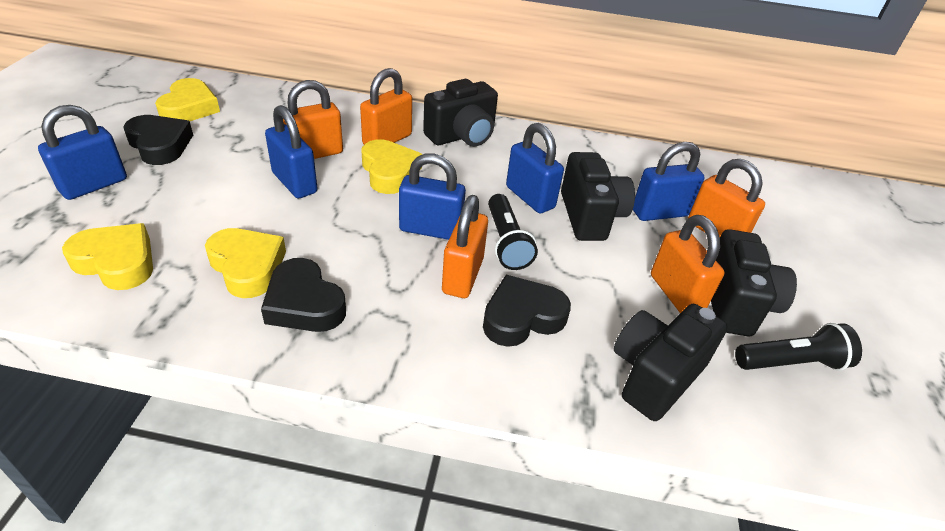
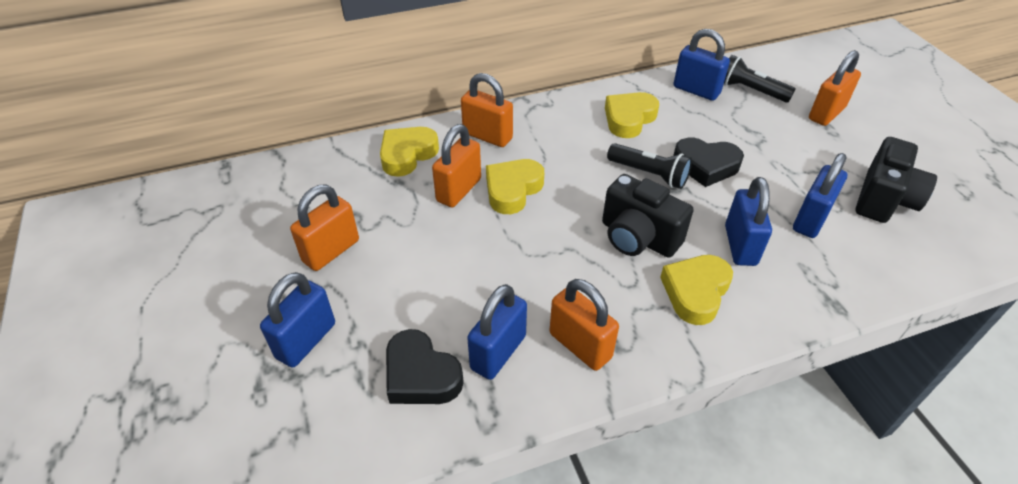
black camera: 4 -> 2
black heart: 3 -> 2

